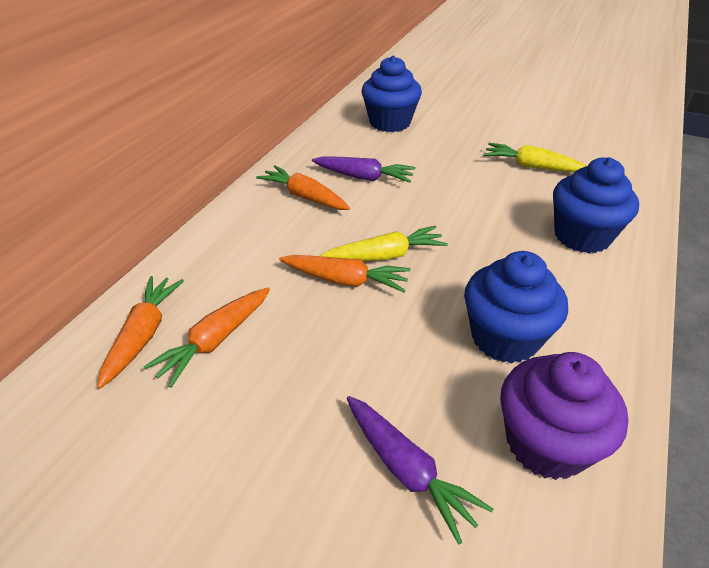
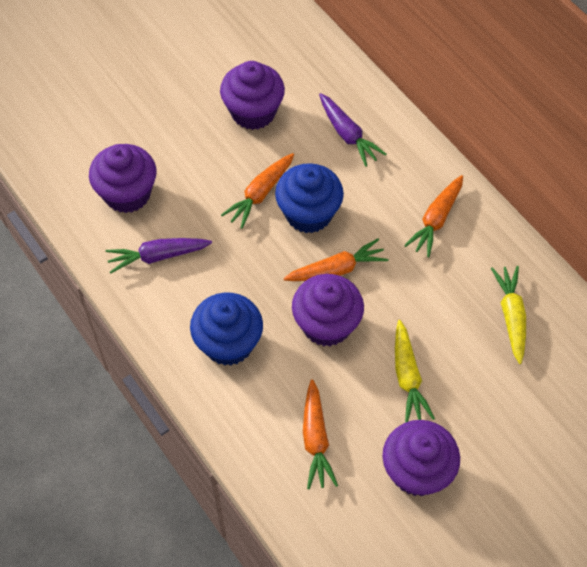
blue cupcake: 3 -> 2
purple cupcake: 1 -> 4

